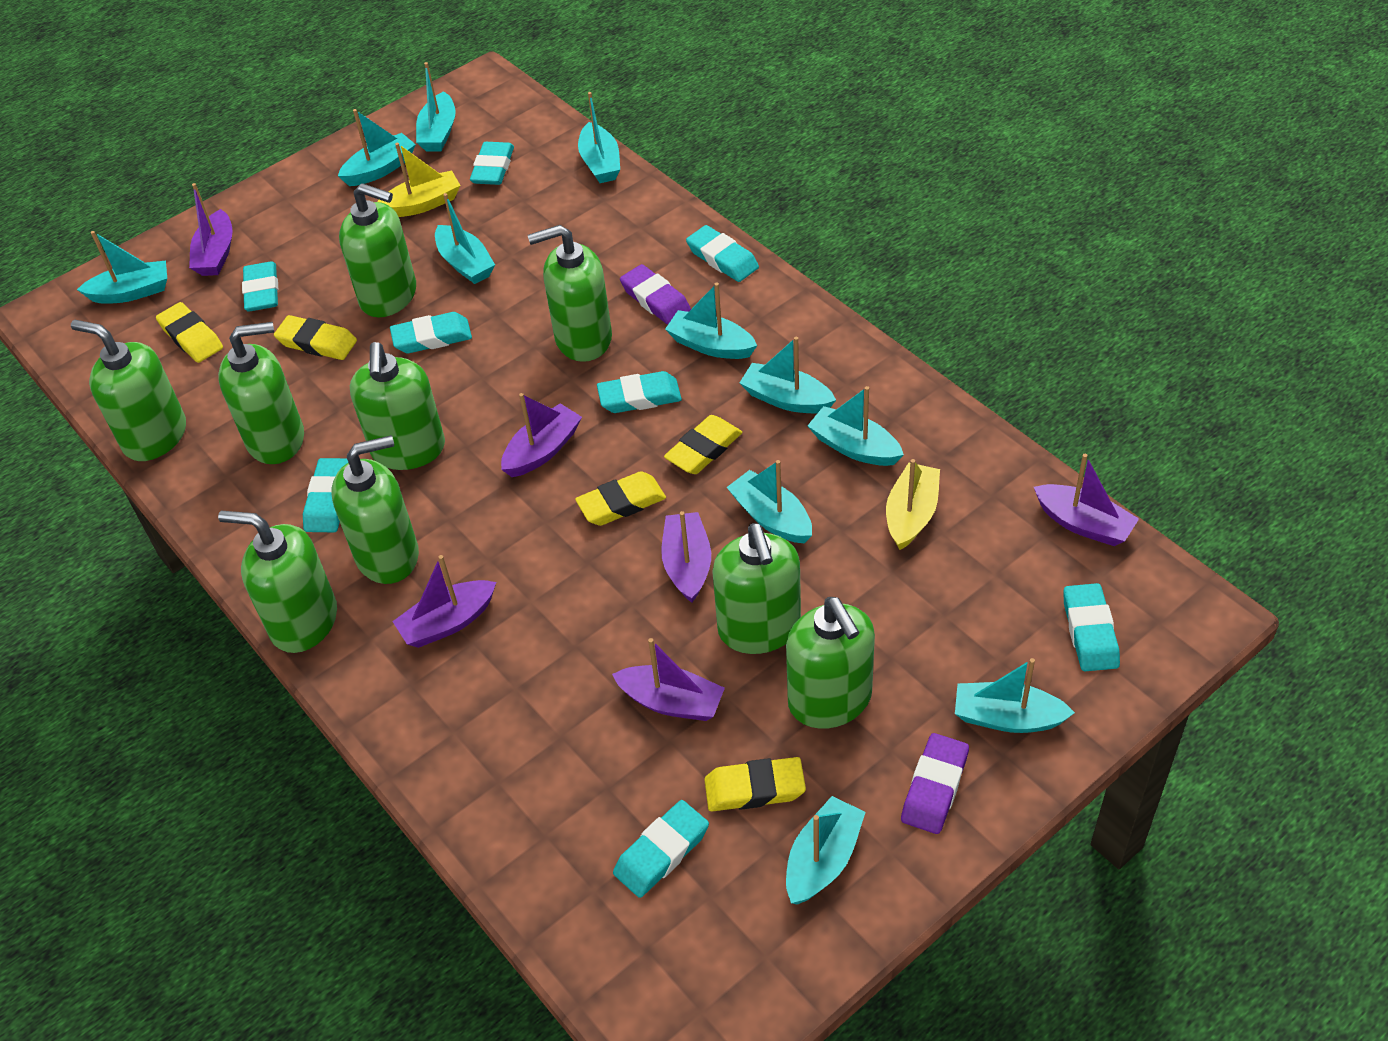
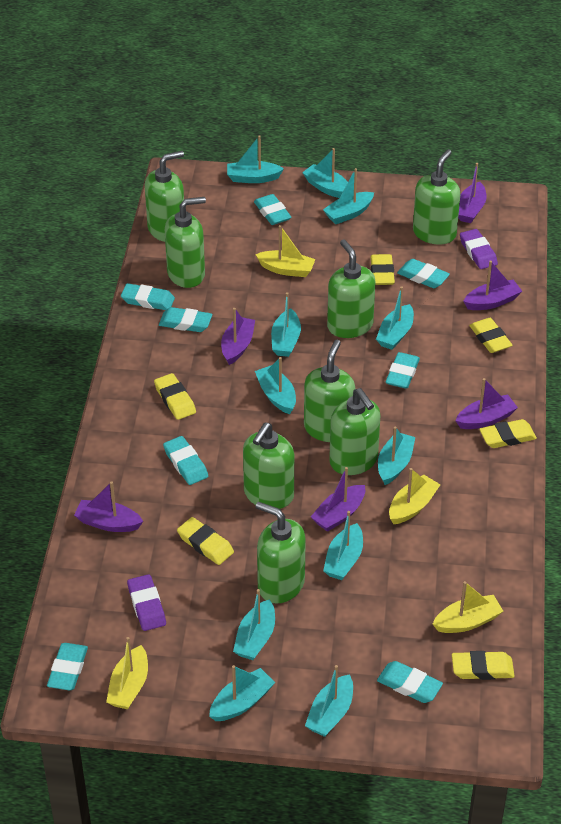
green soap dispenser: 9 -> 8
yellow boat: 2 -> 4
yellow eraser: 5 -> 6

